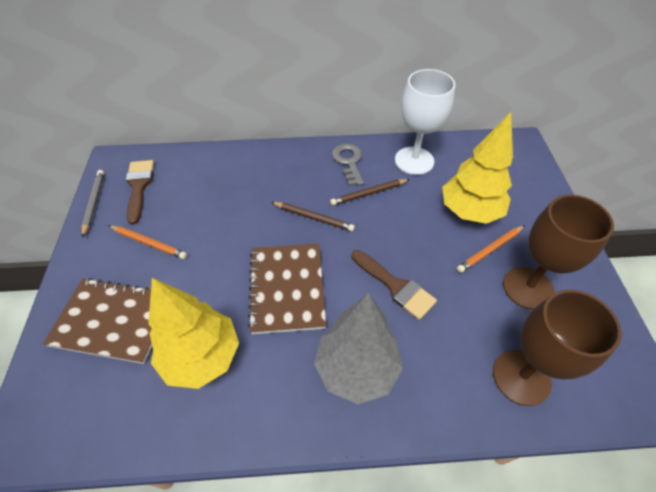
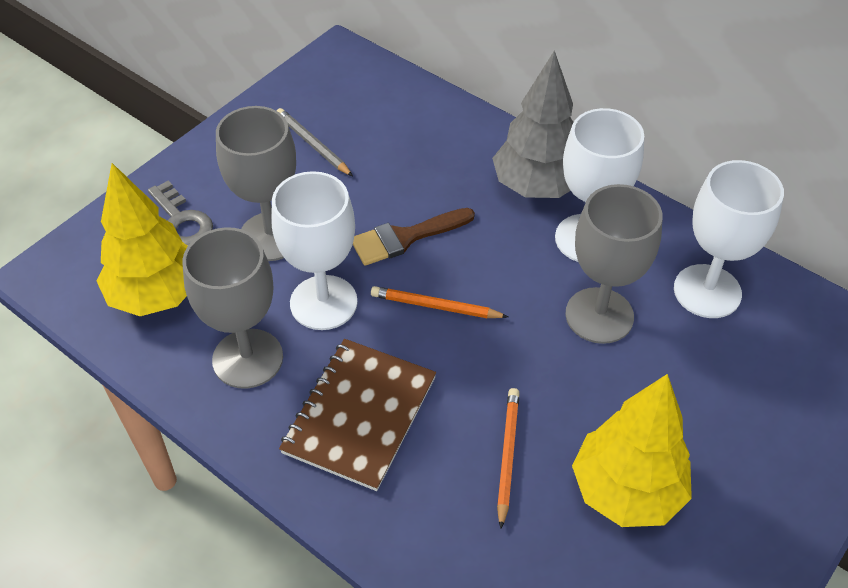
brown brush: 2 -> 1
brown goblet: 2 -> 0
brown notebook: 2 -> 1
brown pencil: 2 -> 0
grey goblet: 0 -> 3
white goblet: 1 -> 3

